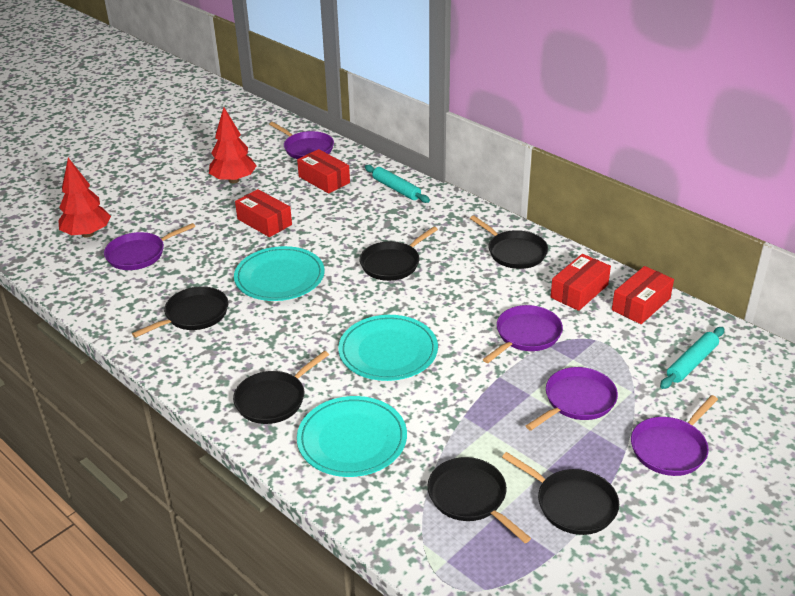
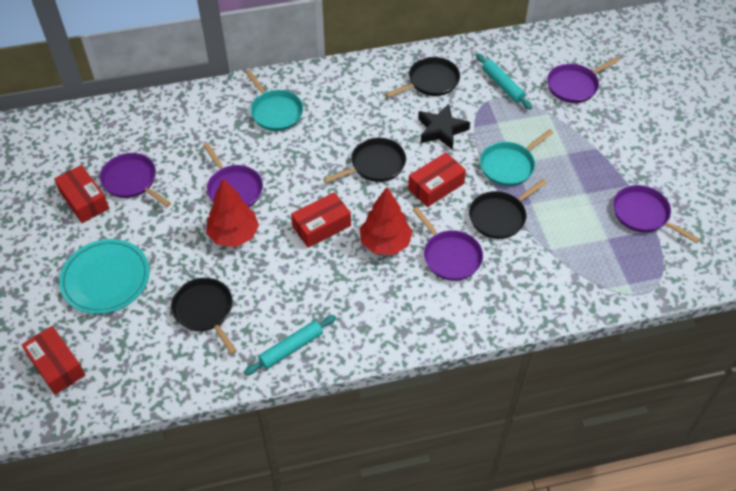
black pan: 6 -> 4
black star: 0 -> 1
turquoise pan: 0 -> 2
turquoise plate: 3 -> 1

